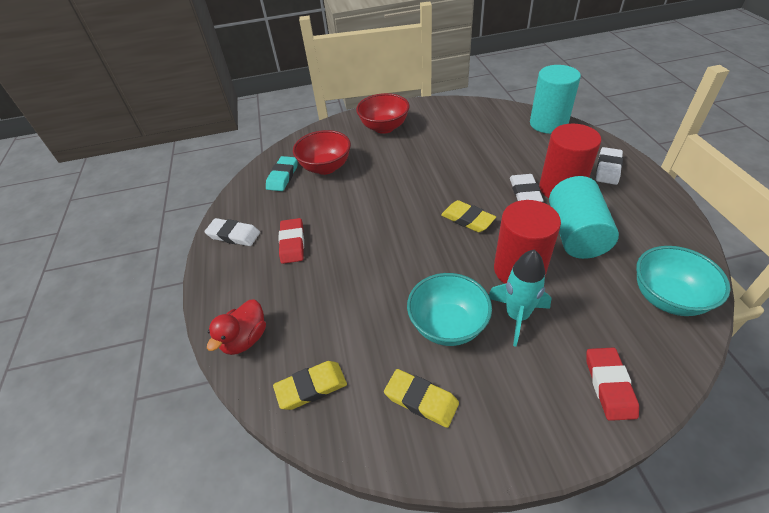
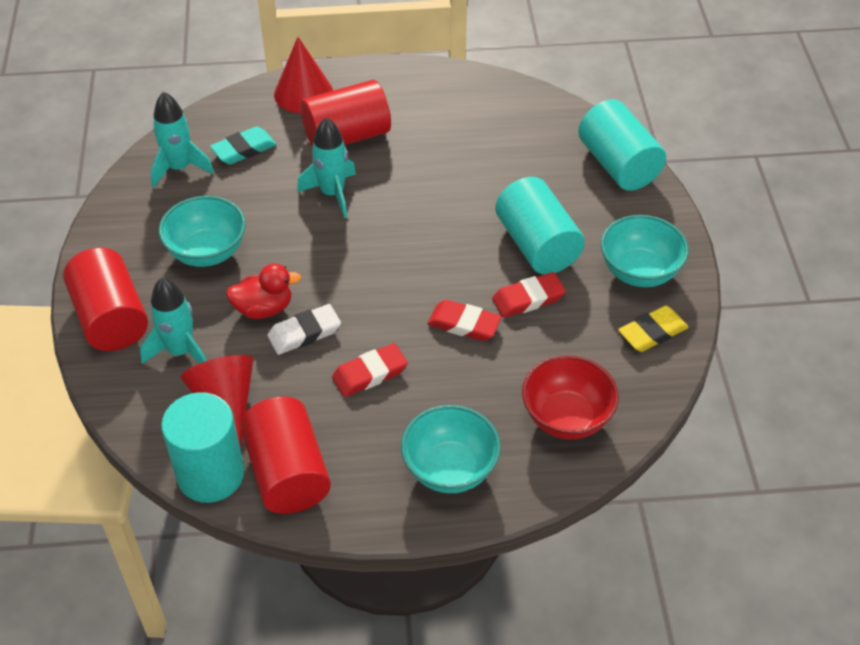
red bowl: 2 -> 1
red cone: 0 -> 2
red cylinder: 2 -> 3
red eraser: 2 -> 3
turquoise bowl: 2 -> 3
turquoise cylinder: 2 -> 3
turquoise rocket: 1 -> 3
white eraser: 3 -> 1
yellow eraser: 3 -> 1

